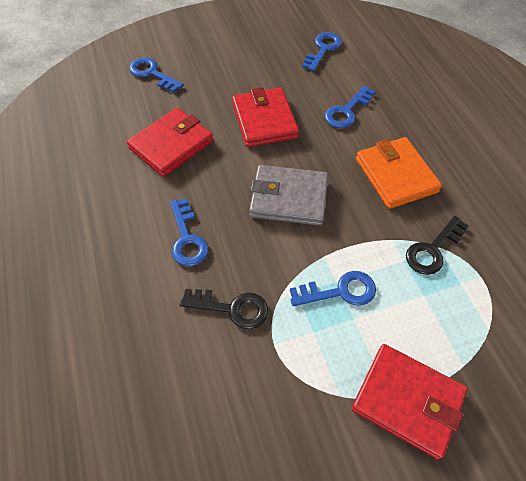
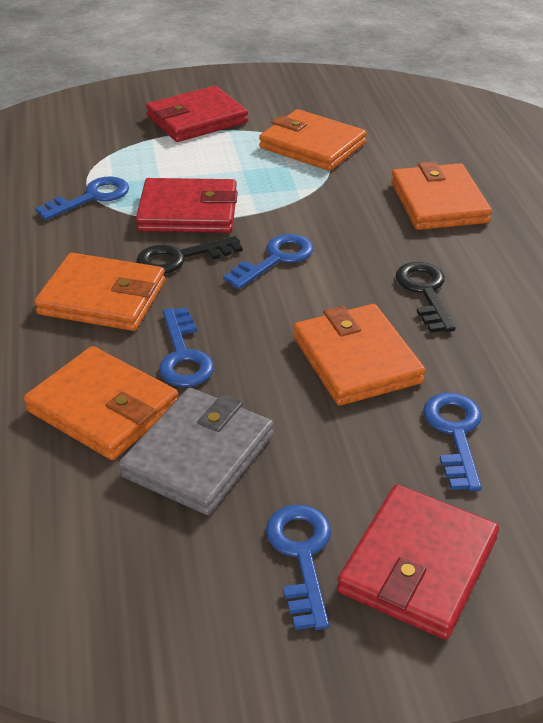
orange wallet: 1 -> 5

